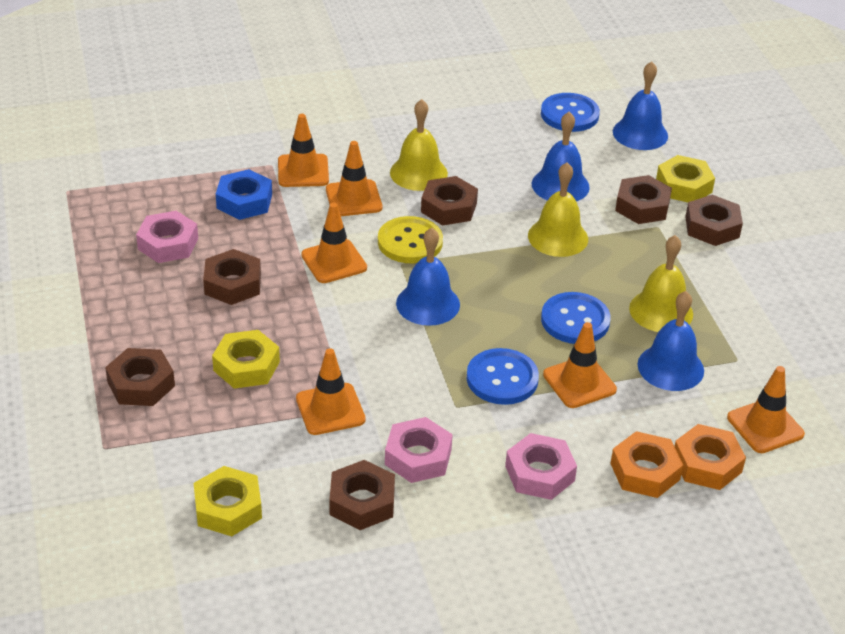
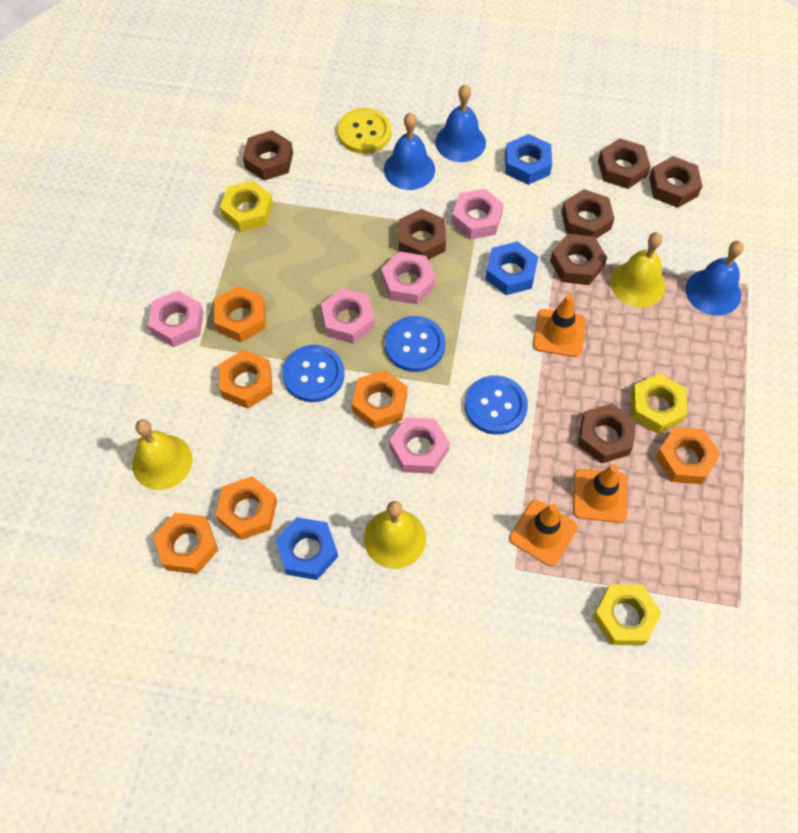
blue bell: 4 -> 3
blue nut: 1 -> 3
brown nut: 6 -> 7
orange nut: 2 -> 6
orange traffic cone: 6 -> 3
pink nut: 3 -> 5

